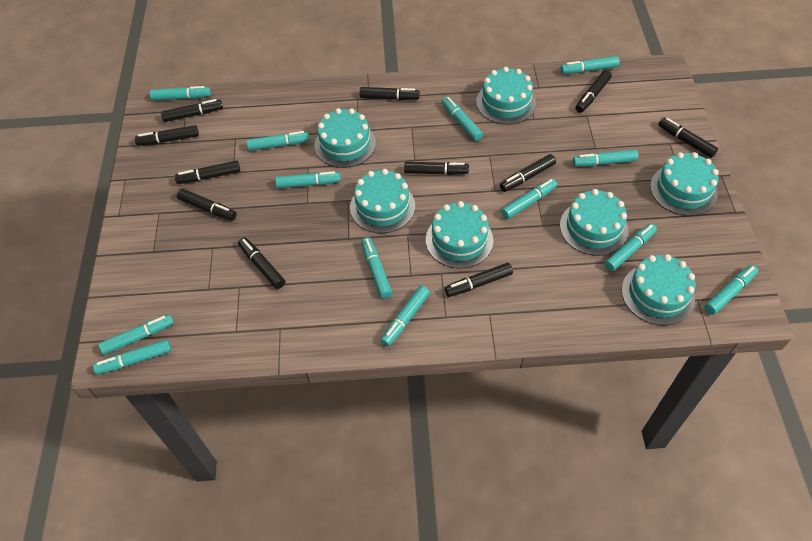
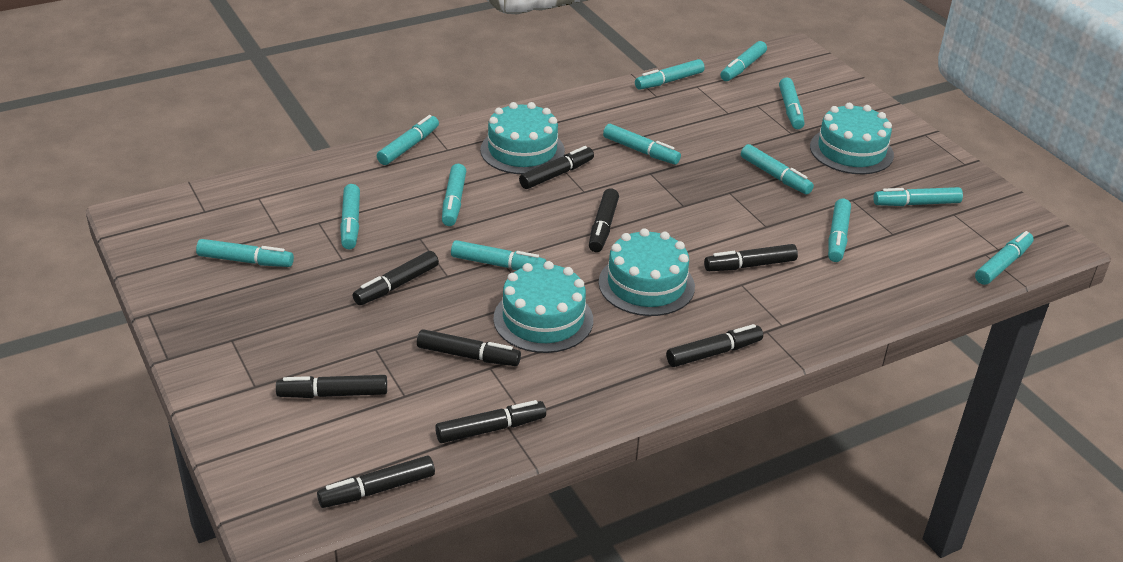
black marker: 11 -> 9
turquoise cake: 7 -> 4

